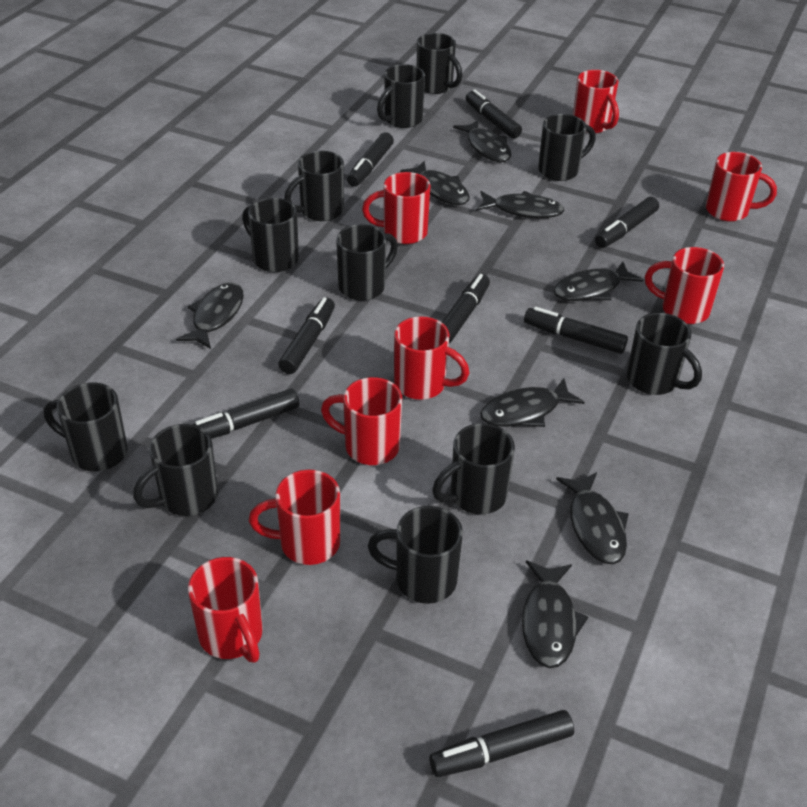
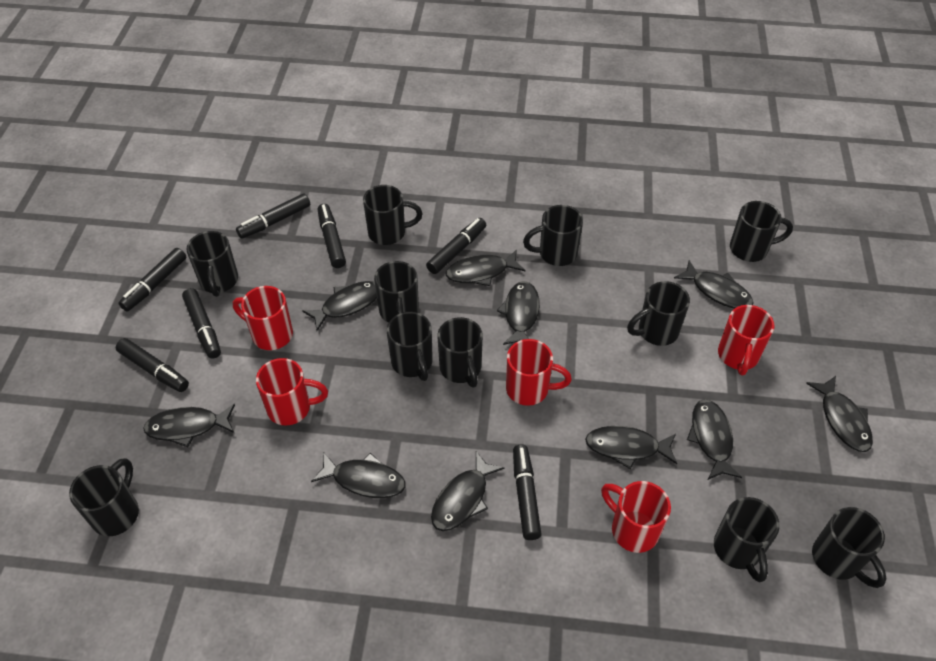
black fish: 8 -> 10
black marker: 8 -> 7
red mug: 8 -> 5

